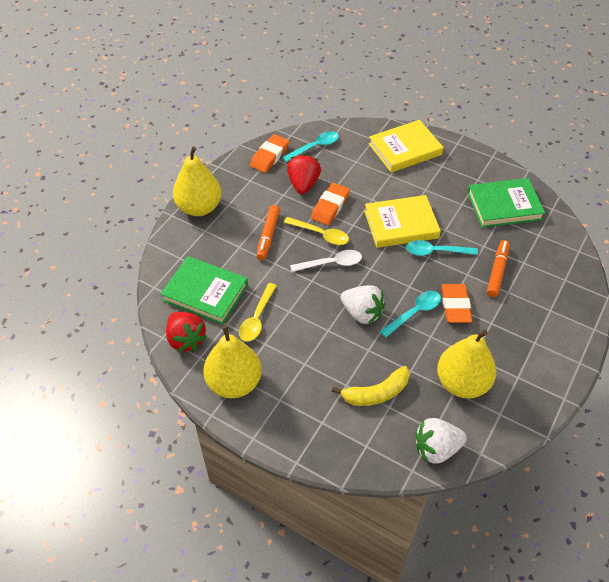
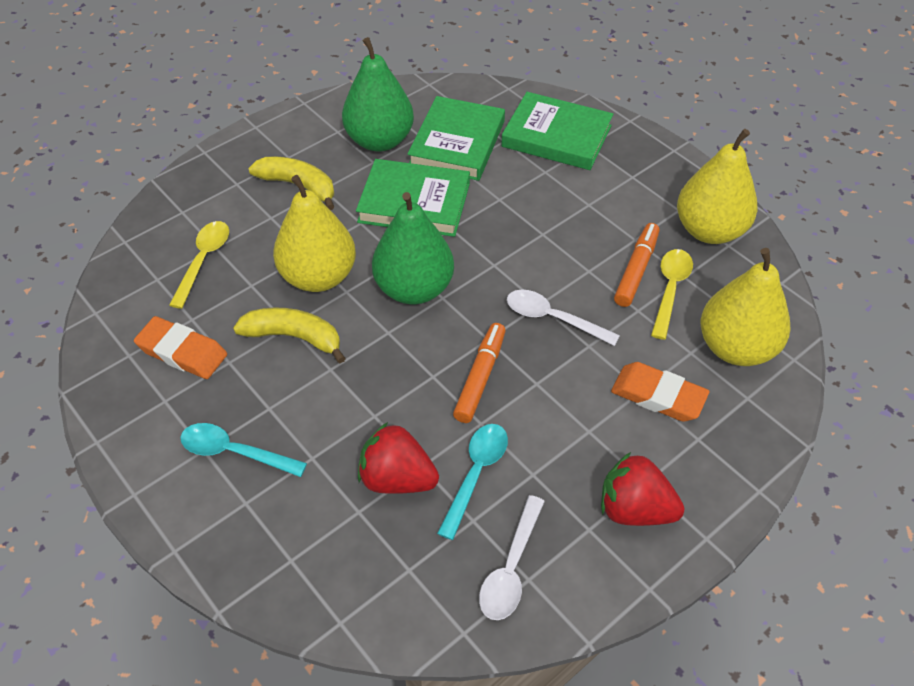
green book: 2 -> 3
green pear: 0 -> 2
orange eraser: 3 -> 2
turquoise spoon: 3 -> 2
white spoon: 1 -> 2
white strawberry: 2 -> 0
yellow banana: 1 -> 2
yellow book: 2 -> 0

